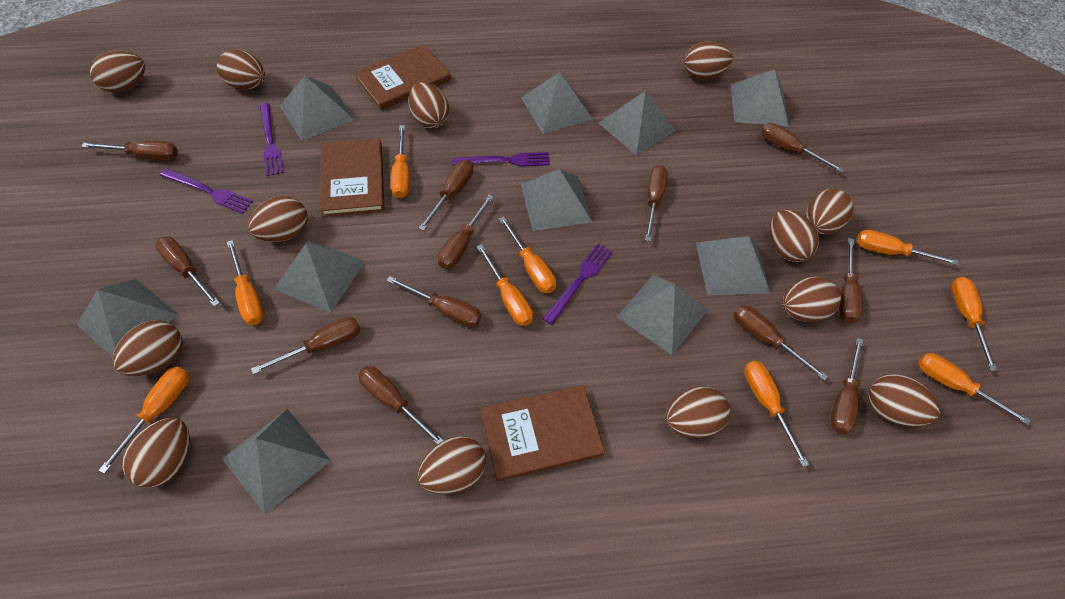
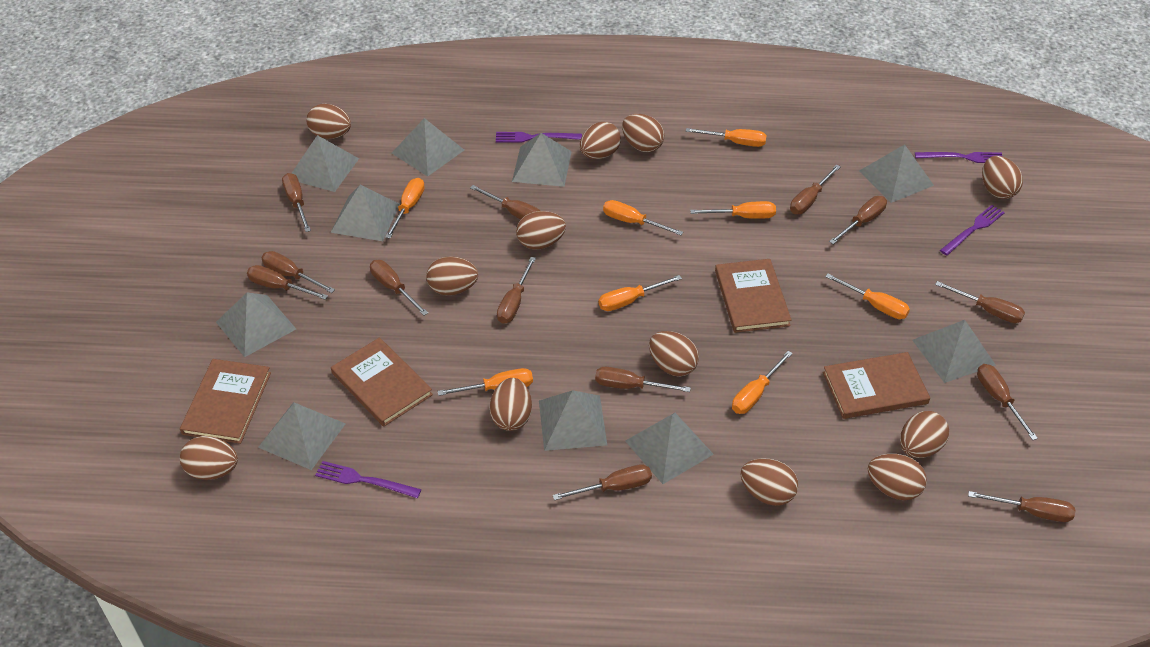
brown book: 3 -> 4
brown egg: 13 -> 12
brown screwdriver: 12 -> 13
orange screwdriver: 9 -> 8

